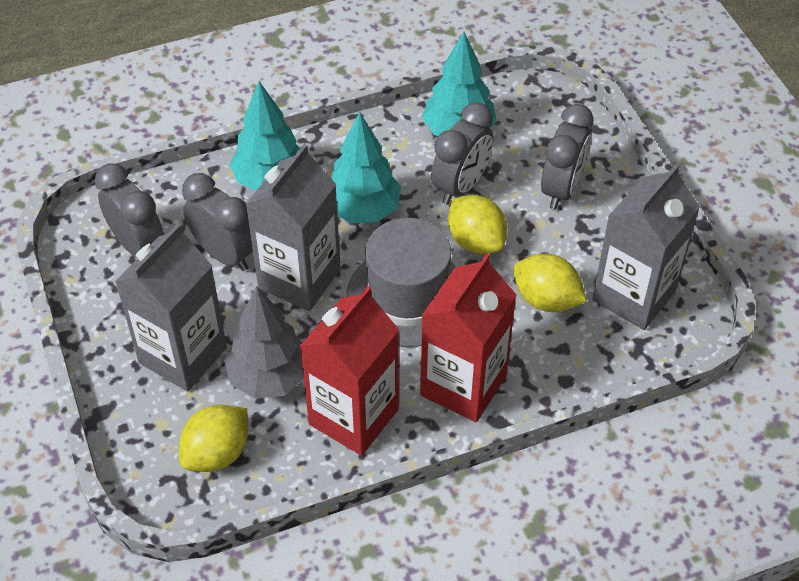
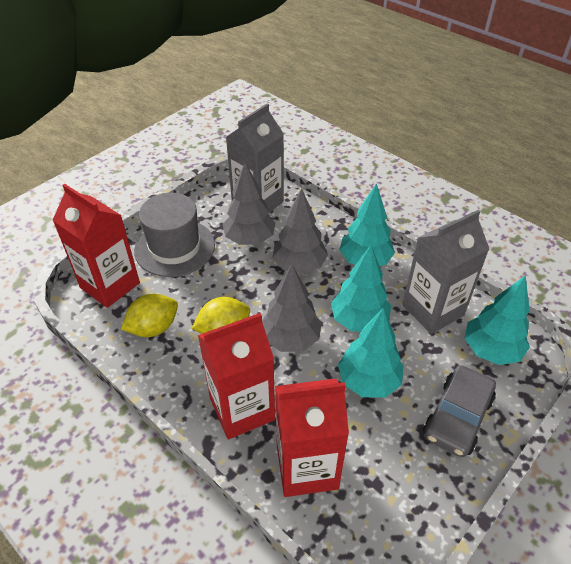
grey car: 0 -> 1
grey carton: 3 -> 2
grey clock: 4 -> 0
grey tree: 1 -> 3
red carton: 2 -> 3
turquoise tree: 3 -> 4
yellow lemon: 3 -> 2

